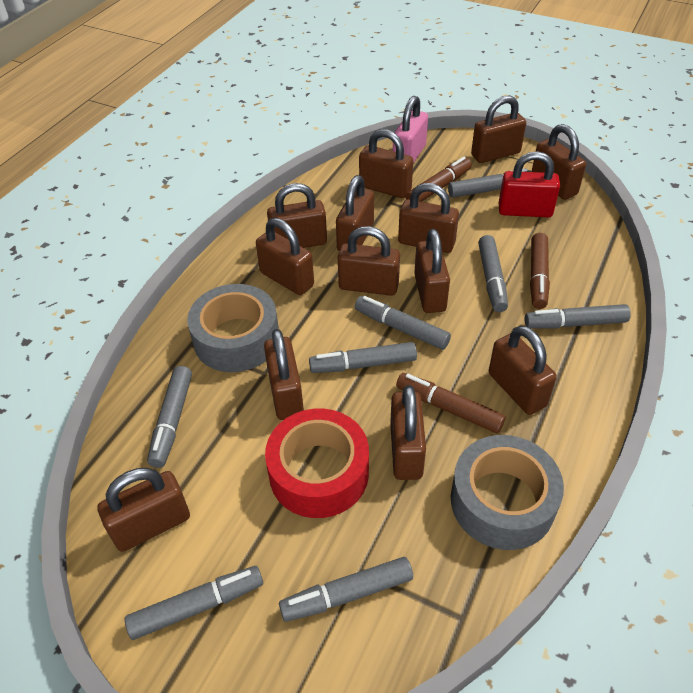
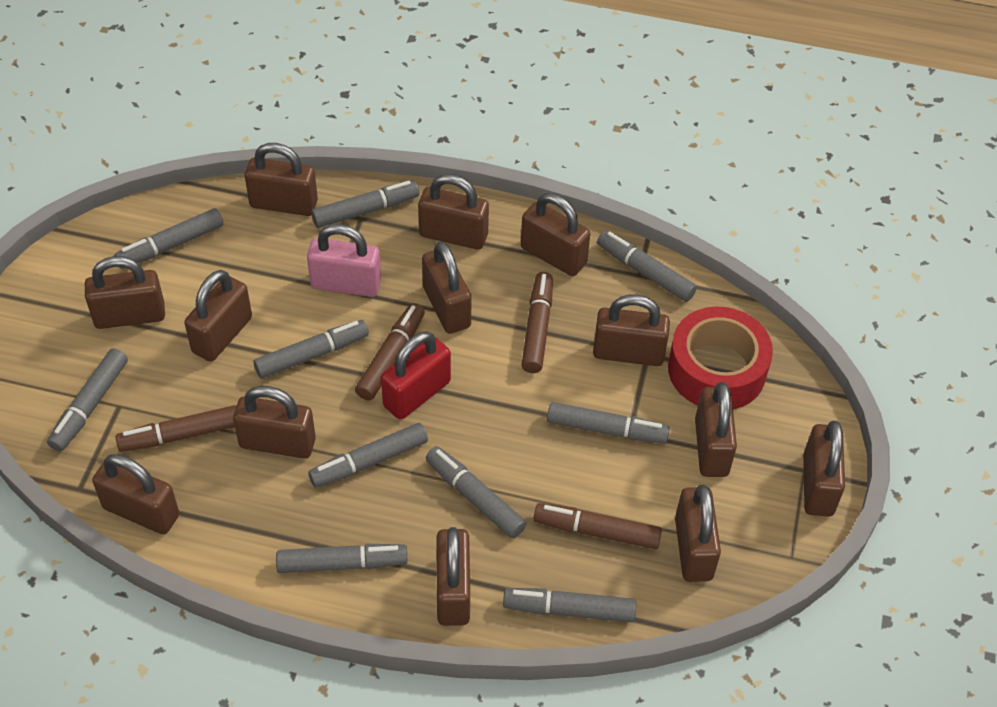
brown marker: 3 -> 4
grey marker: 8 -> 10
grey tape: 2 -> 0

